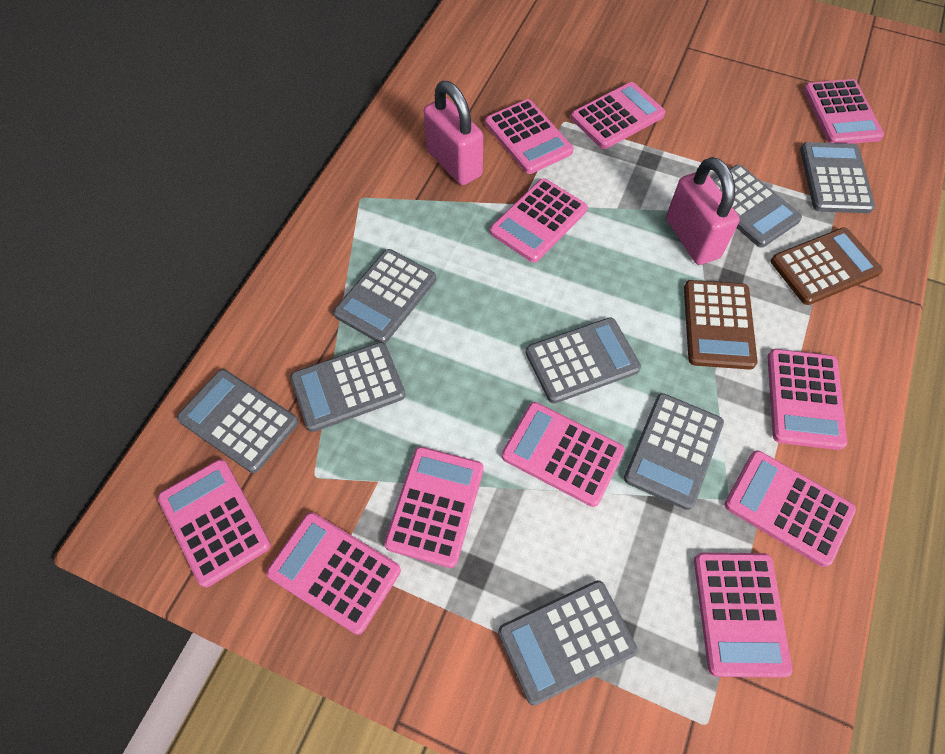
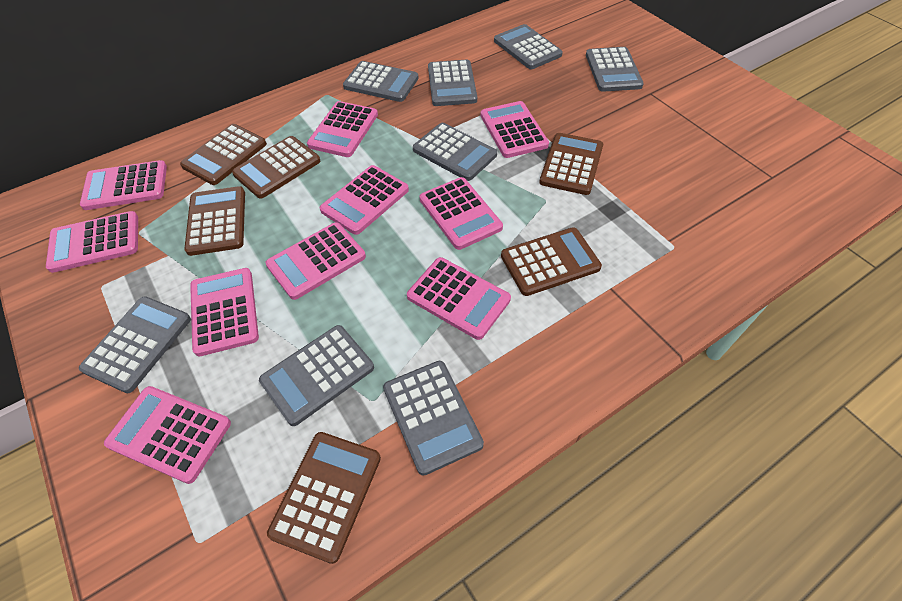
brown calculator: 2 -> 6
pink calculator: 11 -> 10
pink padlock: 2 -> 0

